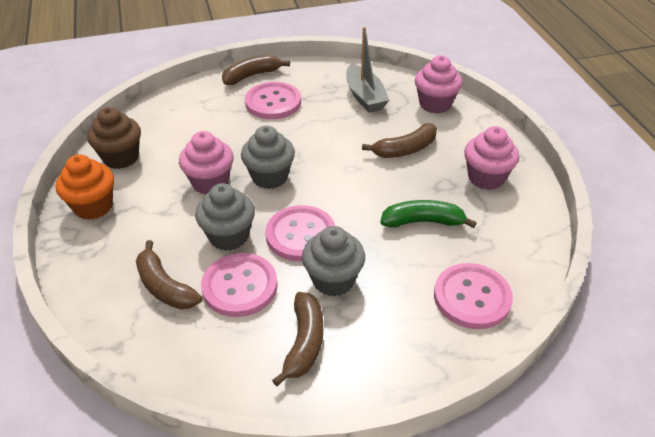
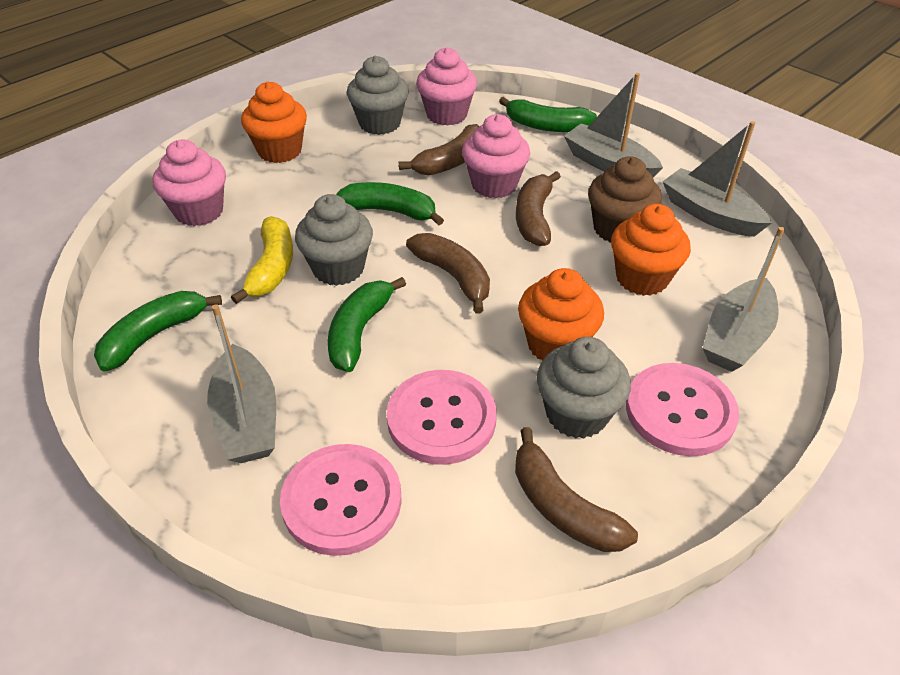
green banana: 1 -> 4
grey boat: 1 -> 4
orange cupcake: 1 -> 3
pink button: 4 -> 3
yellow banana: 0 -> 1

